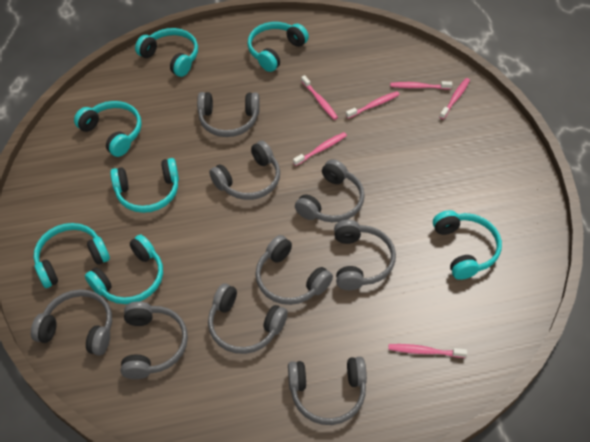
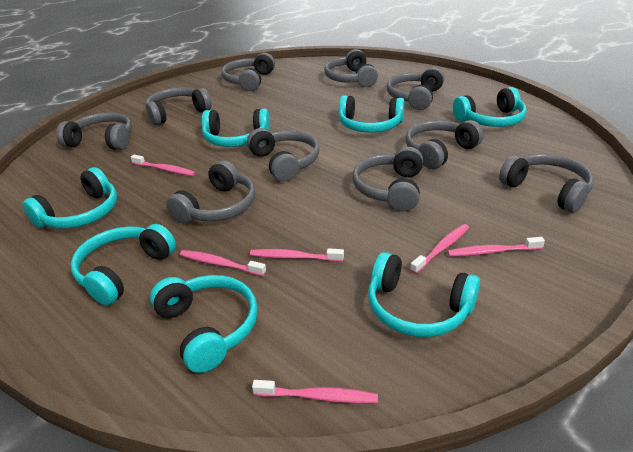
grey headphones: 9 -> 10

